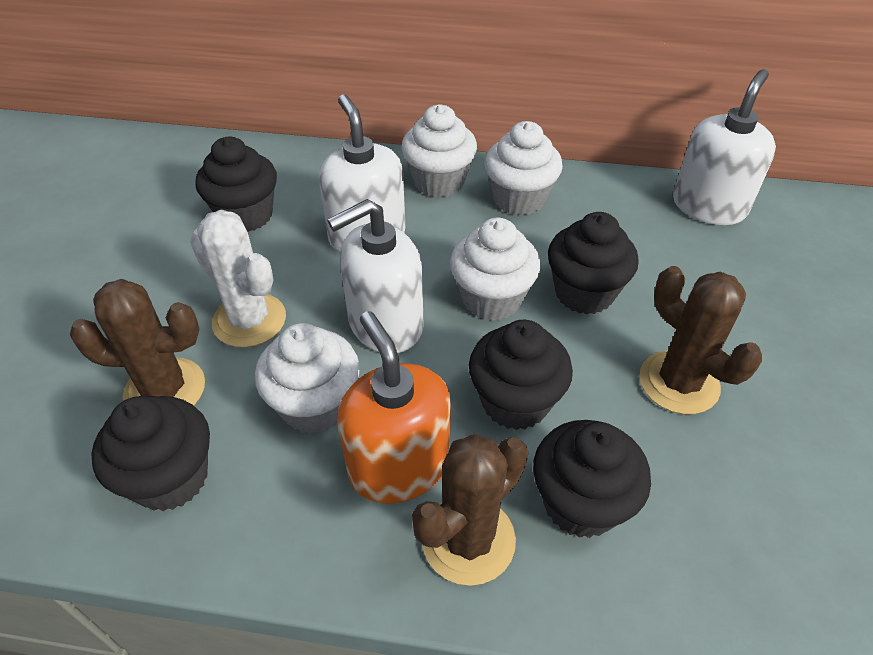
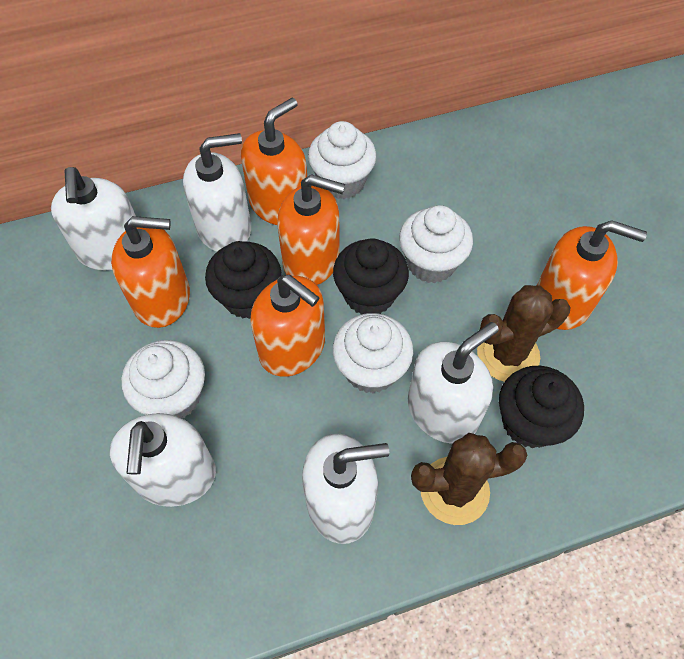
black cupcake: 5 -> 3
brown cactus: 3 -> 2
orange soap dispenser: 1 -> 5
white cactus: 1 -> 0
white soap dispenser: 3 -> 5

